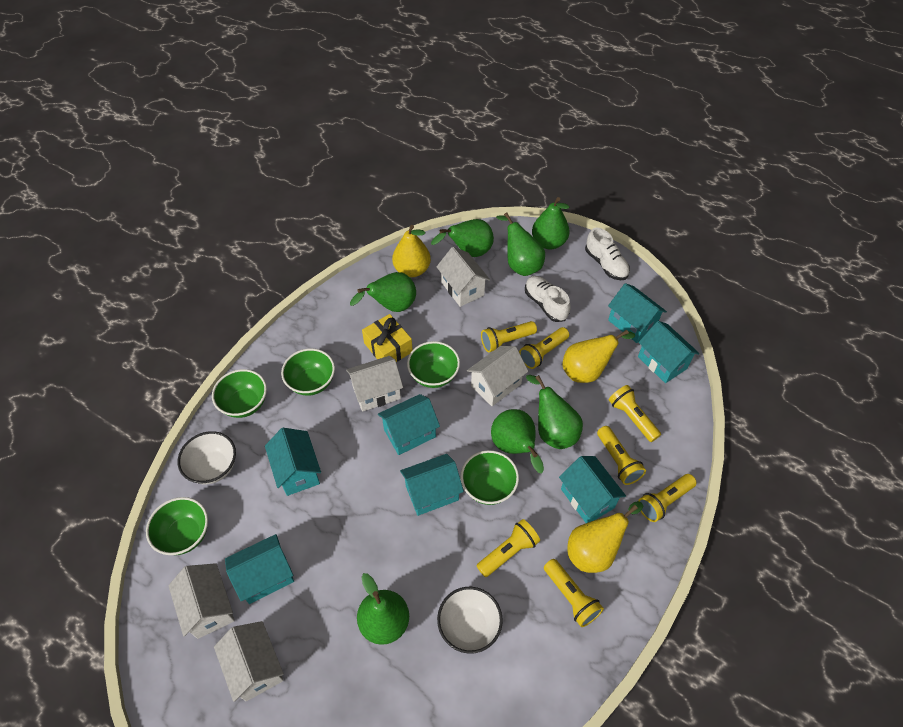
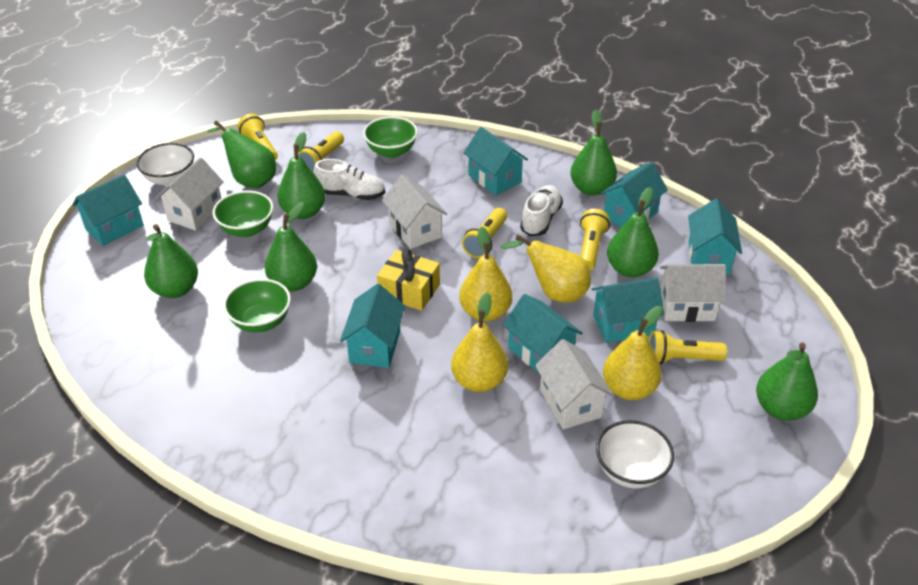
green bowl: 5 -> 3
white house: 5 -> 4
yellow flashlight: 7 -> 5
yellow pear: 3 -> 4

